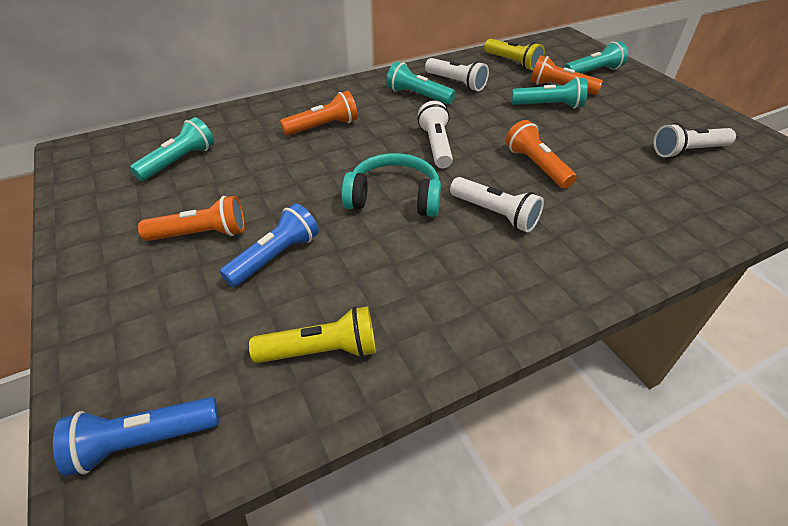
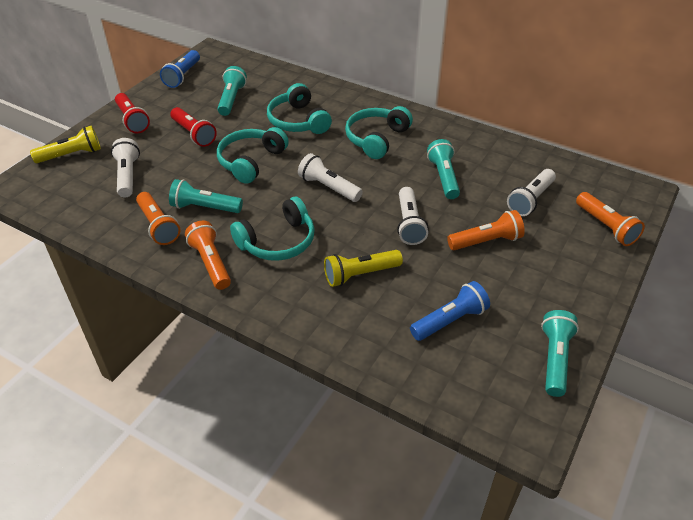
red flashlight: 0 -> 2
turquoise headphones: 1 -> 4

